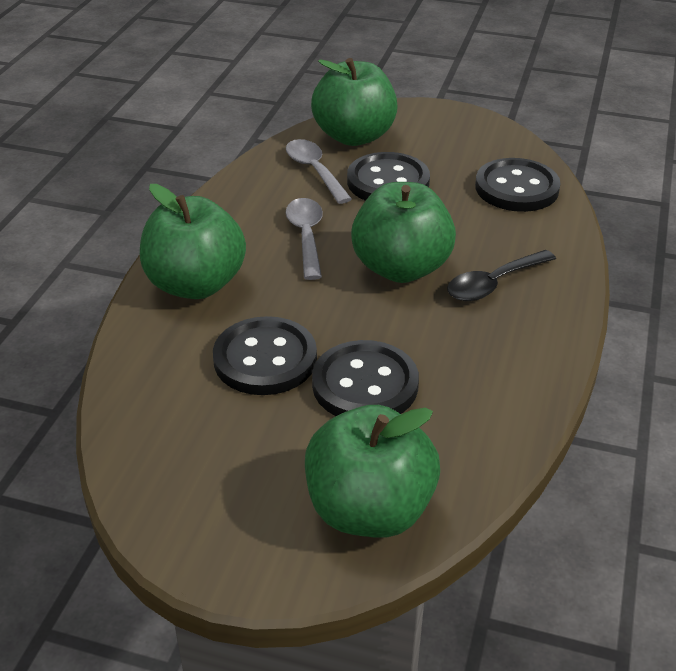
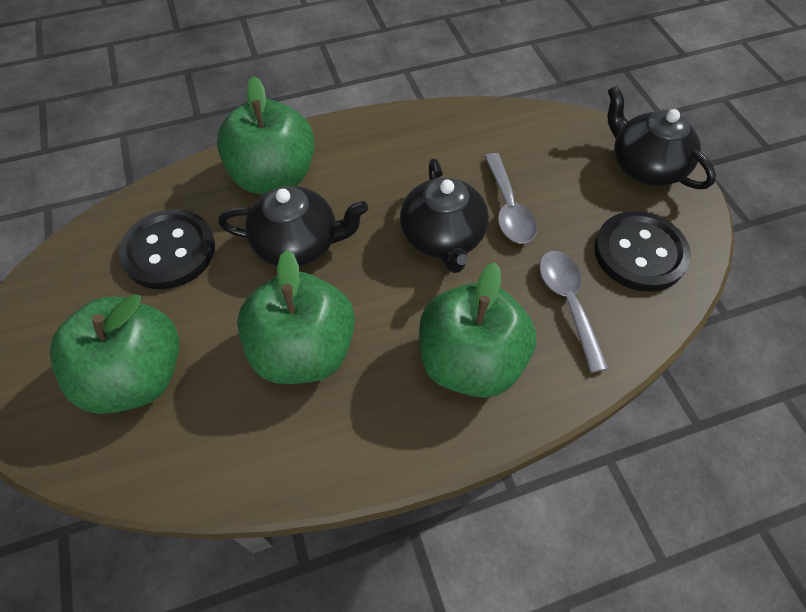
black button: 4 -> 2
black spoon: 1 -> 0
black teapot: 0 -> 3

